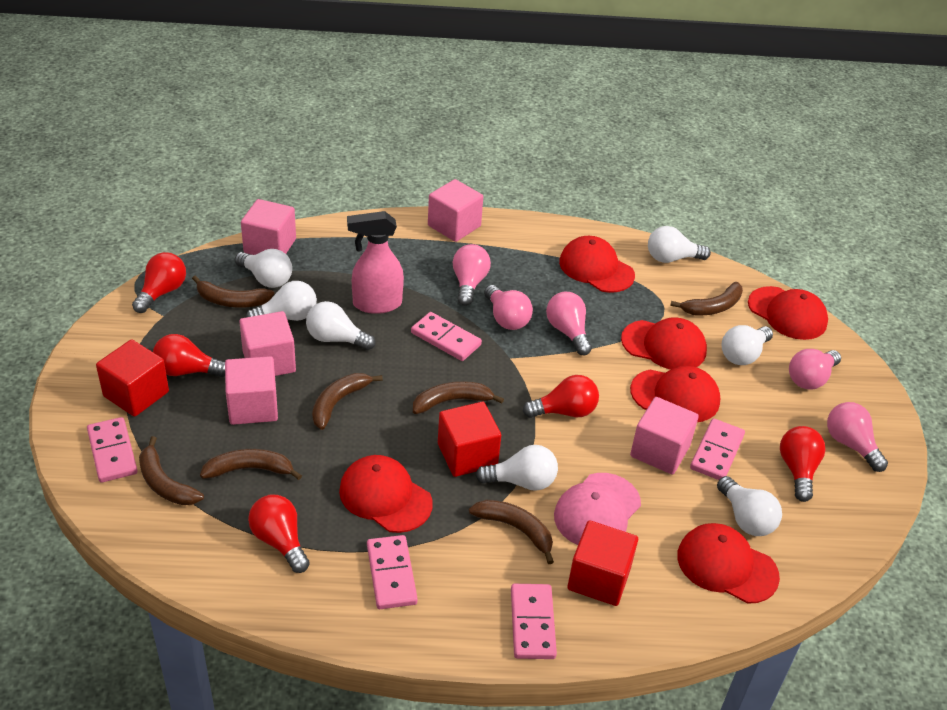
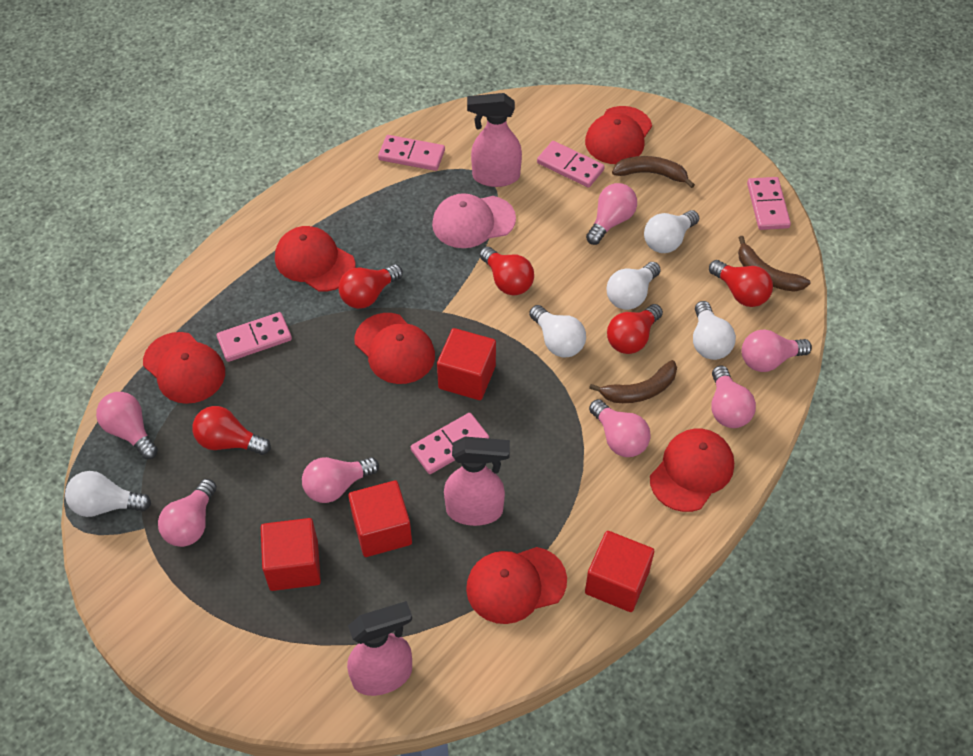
brown banana: 7 -> 3
pink cube: 5 -> 0
pink light bulb: 5 -> 7
pink spray bottle: 1 -> 3
red cube: 3 -> 4
white light bulb: 7 -> 5

